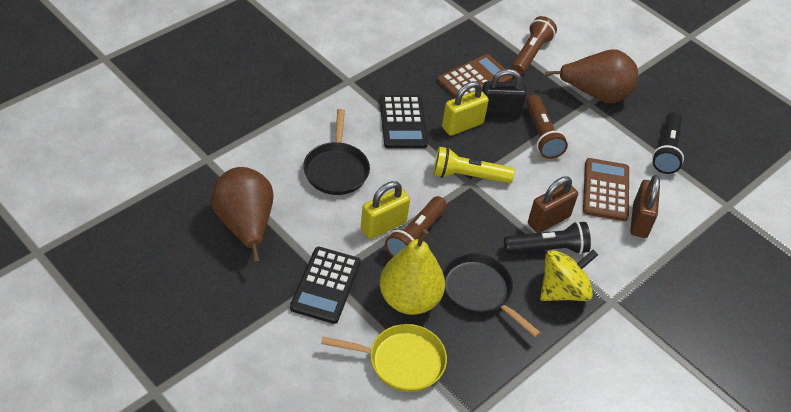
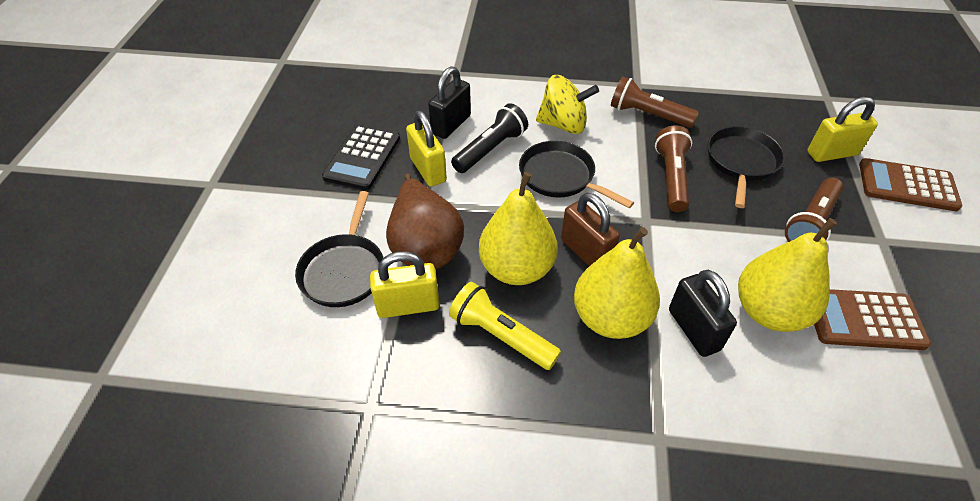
black calculator: 2 -> 1
black flashlight: 2 -> 1
black padlock: 1 -> 2
black pan: 2 -> 3
brown padlock: 2 -> 1
brown pear: 2 -> 1
yellow padlock: 2 -> 3
yellow pan: 1 -> 0
yellow pear: 1 -> 3

